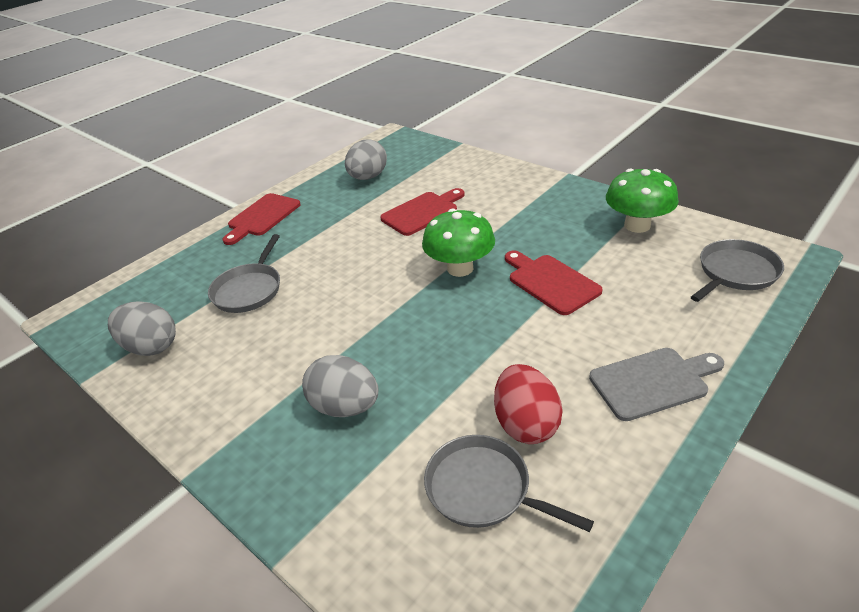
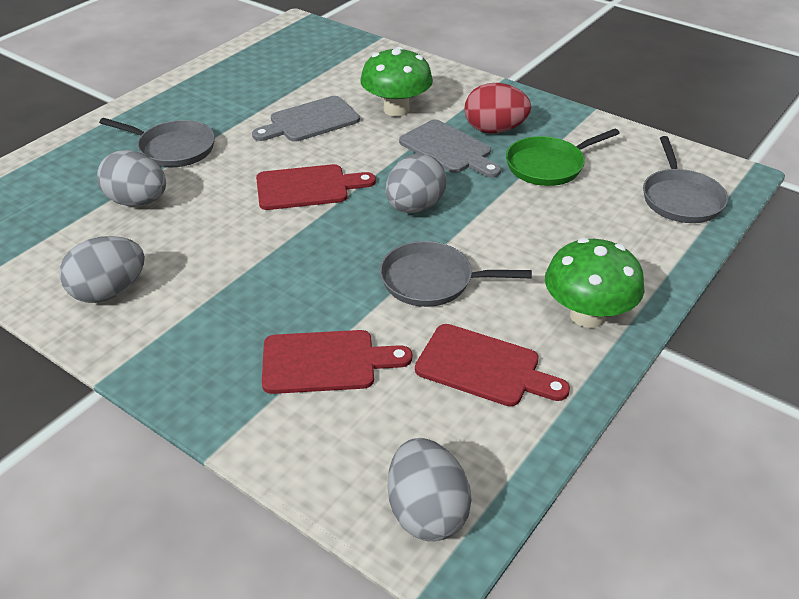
green pan: 0 -> 1
grey cutting board: 1 -> 2
grey egg: 3 -> 4

